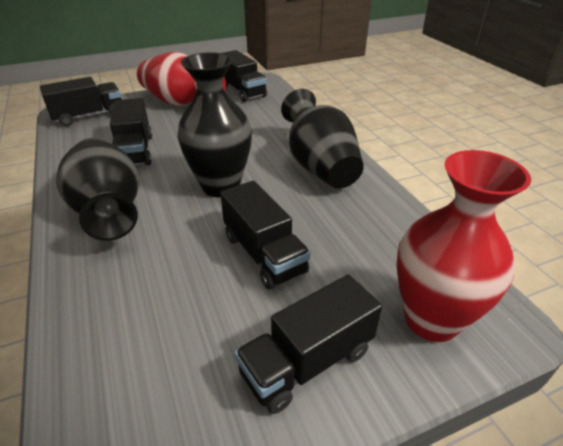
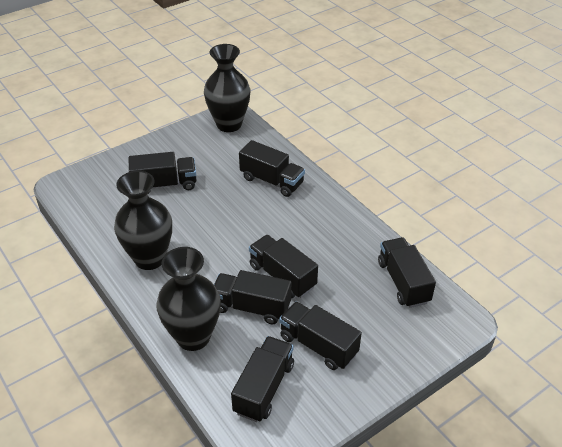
black truck: 5 -> 7
red vase: 2 -> 0

